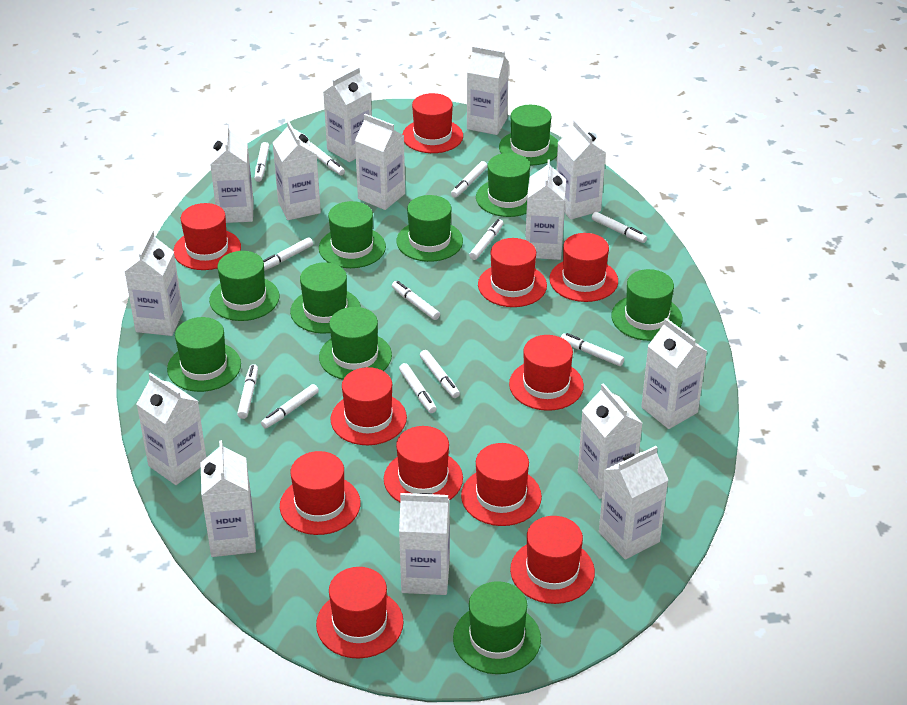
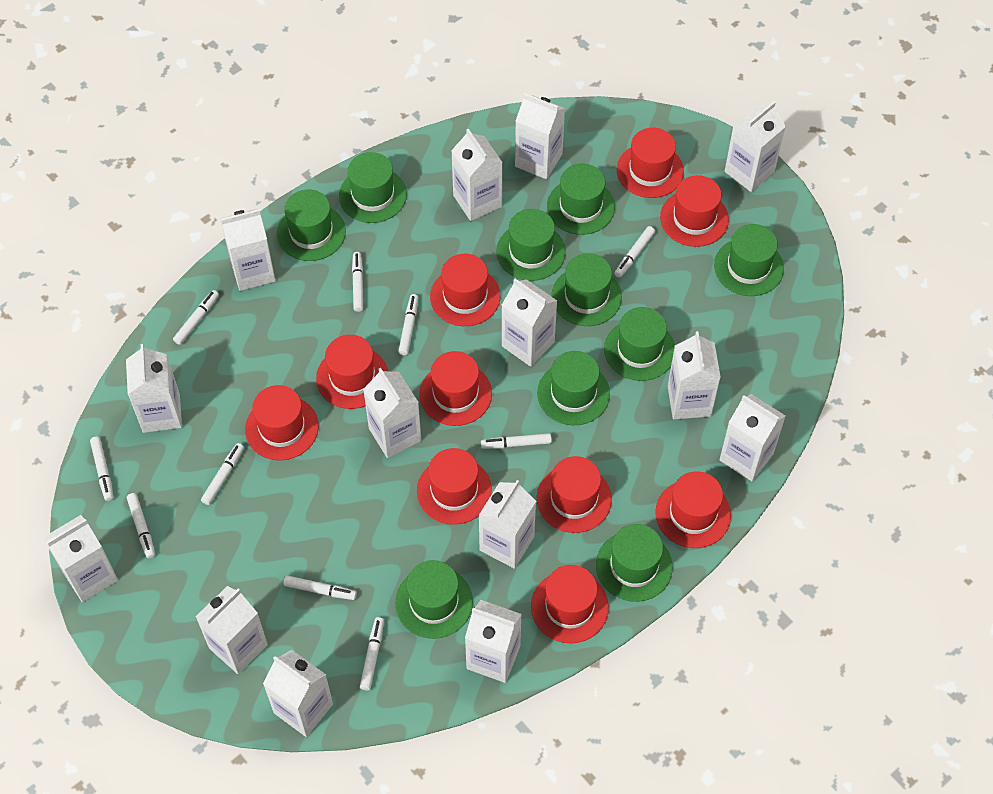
red hat: 11 -> 10
white marker: 12 -> 10

